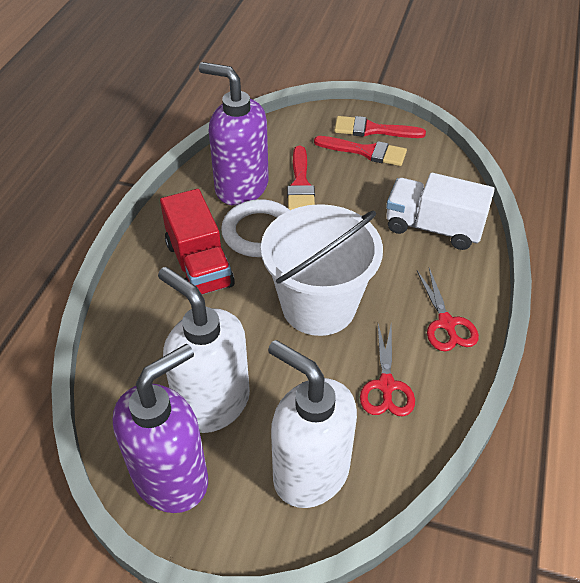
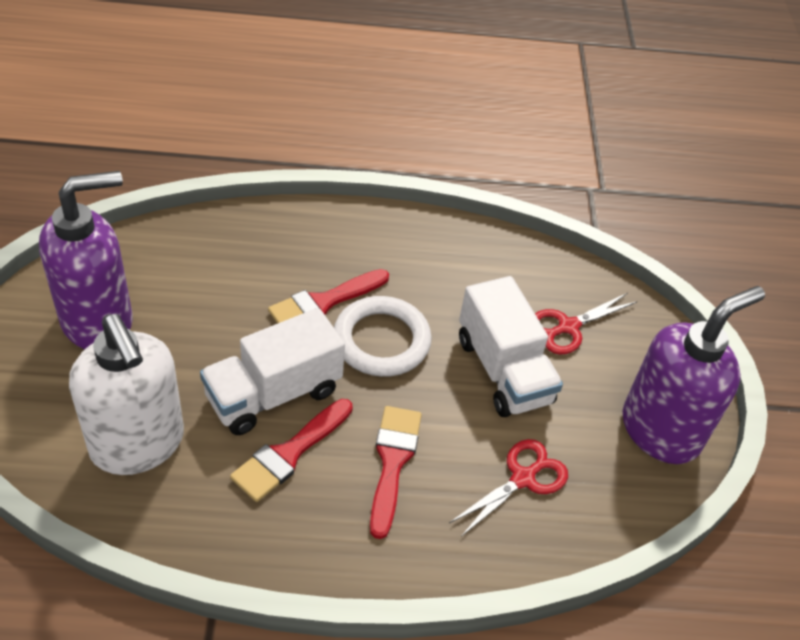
red truck: 1 -> 0
white bucket: 1 -> 0
white soap dispenser: 2 -> 1
white truck: 1 -> 2

